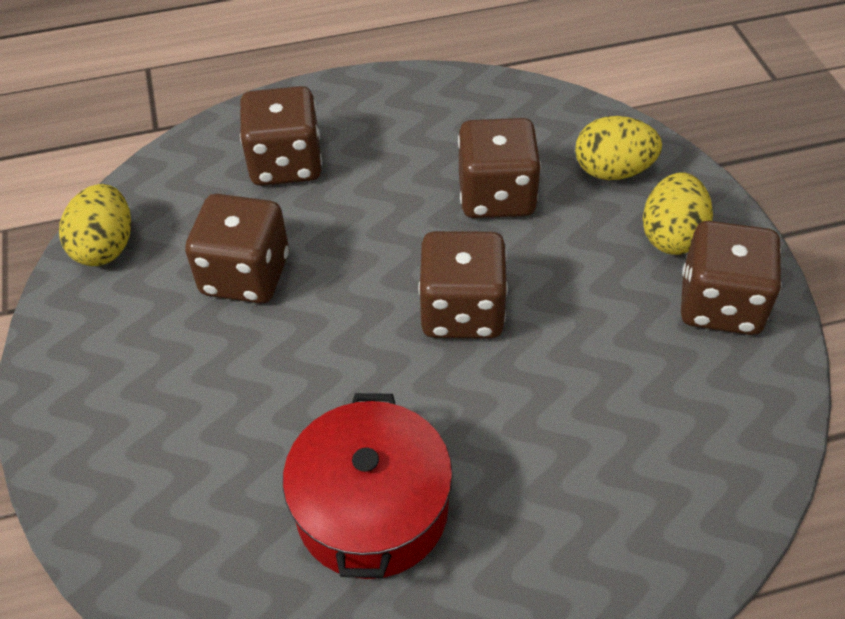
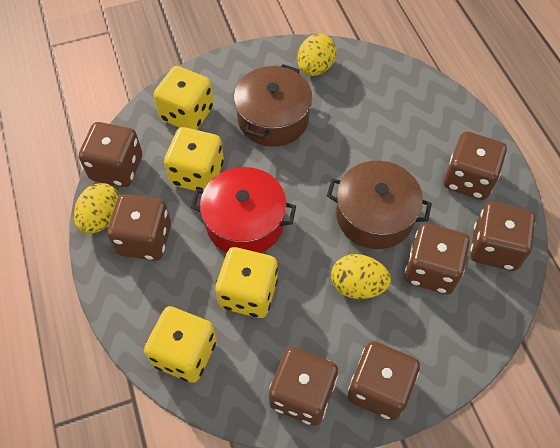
brown dice: 5 -> 7
brown pot: 0 -> 2
yellow dice: 0 -> 4

